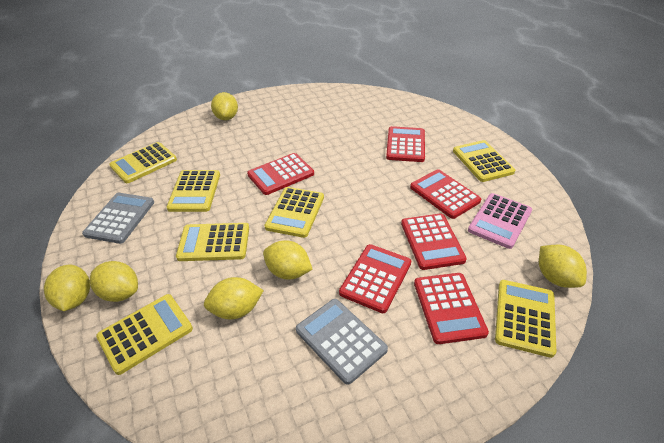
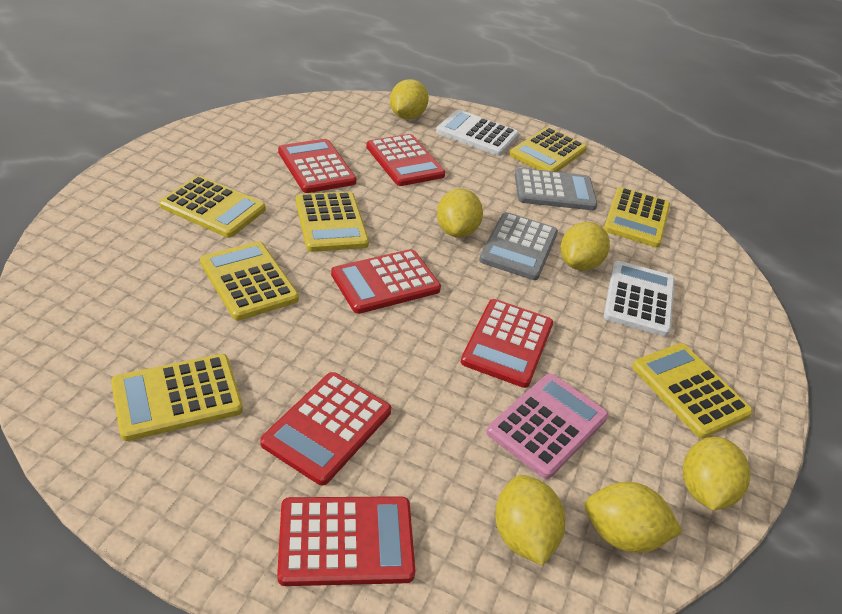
white calculator: 0 -> 2

